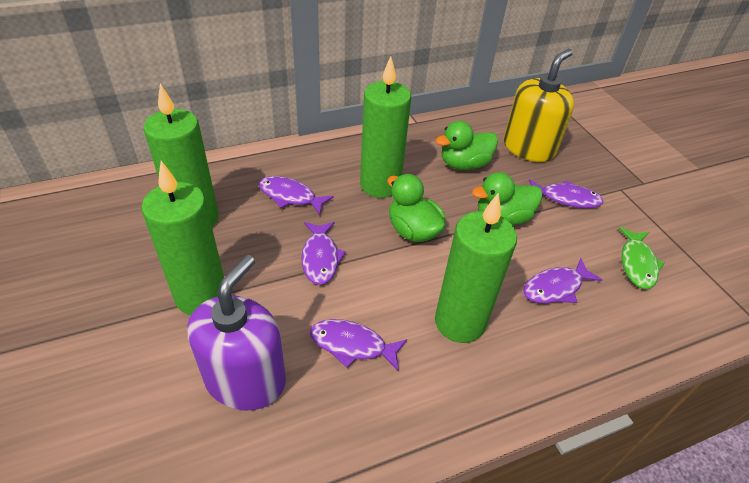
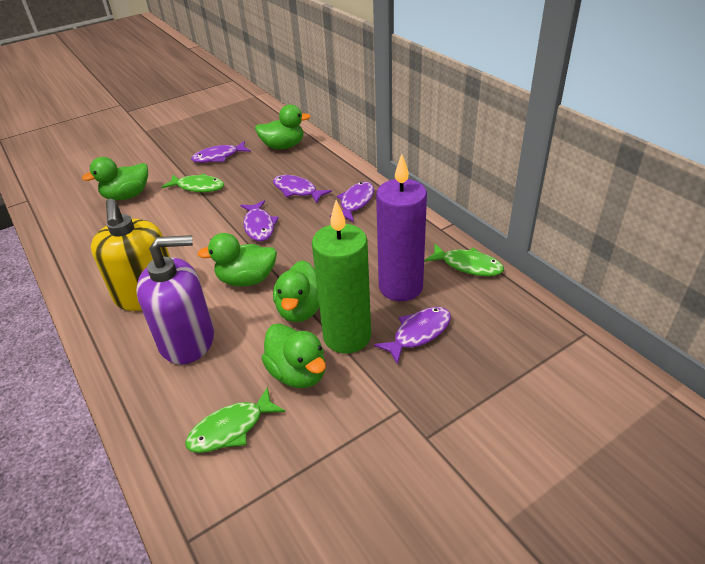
green candle: 4 -> 1
green duck: 3 -> 5
green fish: 1 -> 3
purple candle: 0 -> 1

